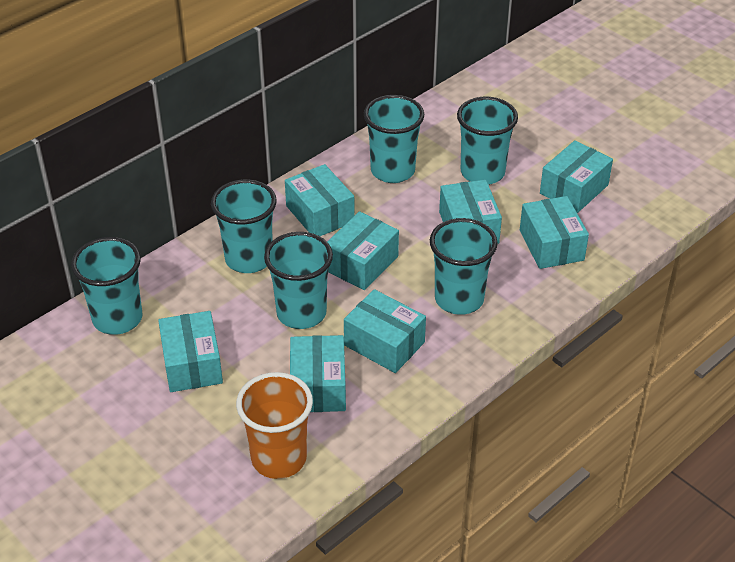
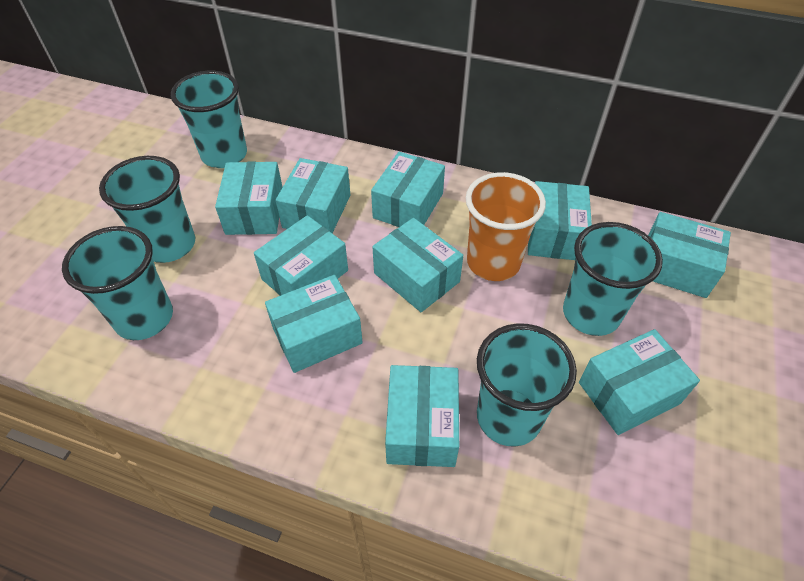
turquoise box: 8 -> 10
turquoise cup: 6 -> 5

